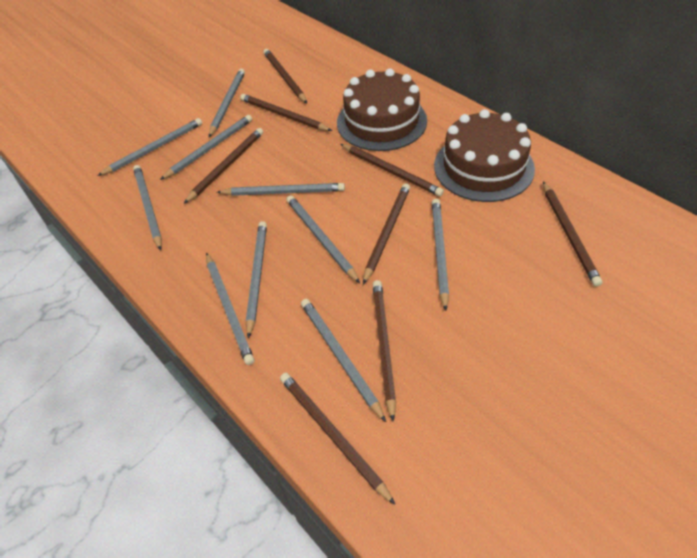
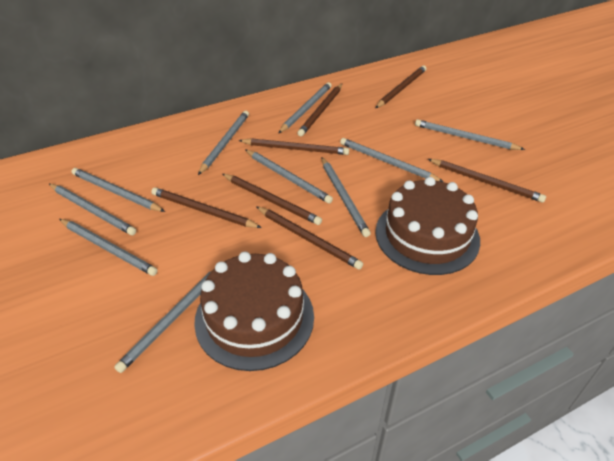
brown pencil: 8 -> 7

